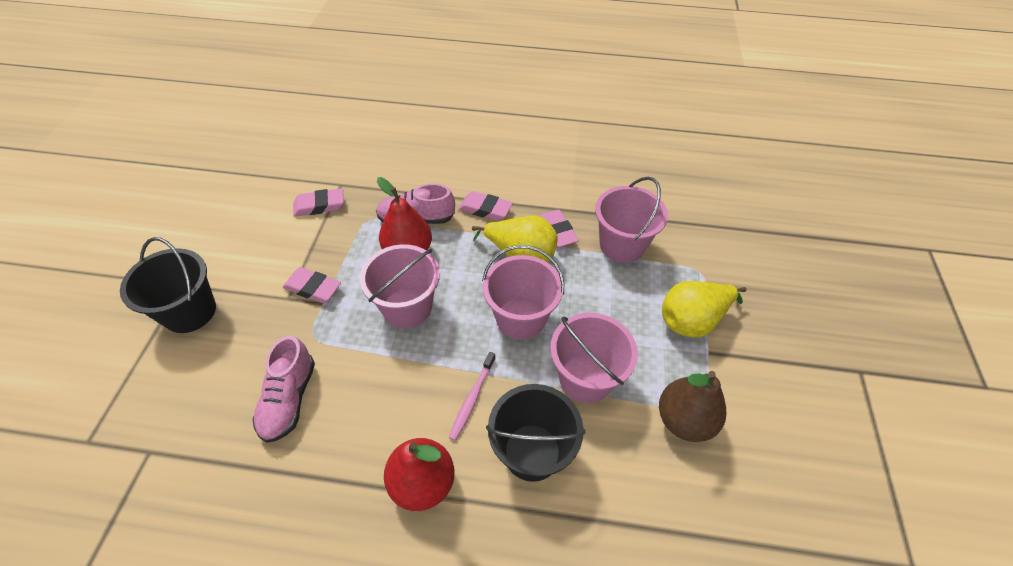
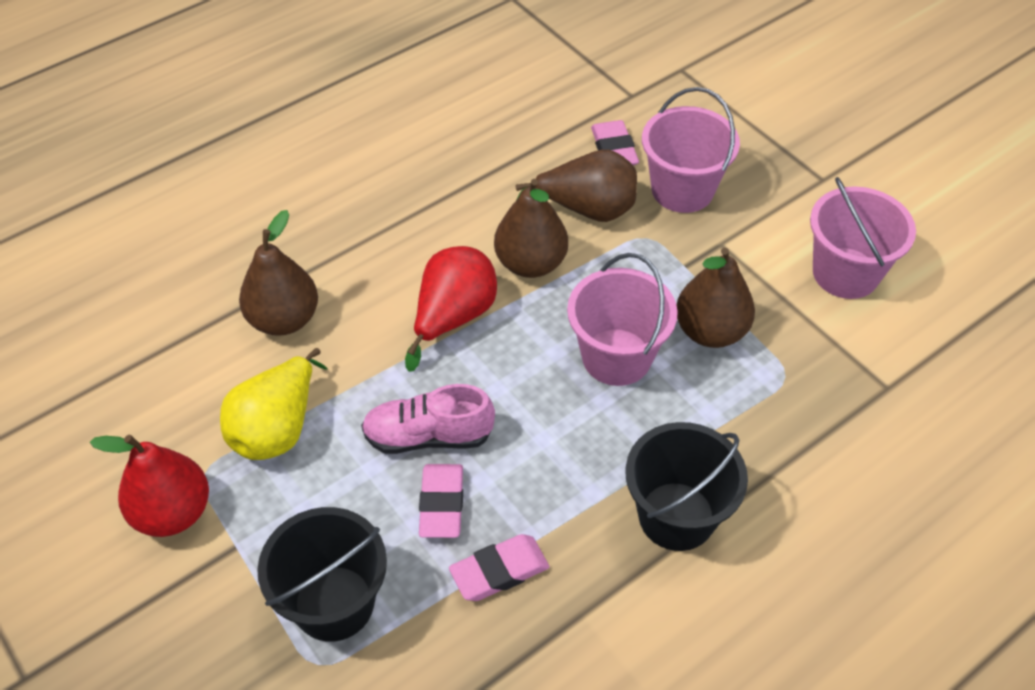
brown pear: 1 -> 4
pink bucket: 4 -> 3
pink eraser: 4 -> 3
pink shoe: 2 -> 1
pink toothbrush: 1 -> 0
yellow pear: 2 -> 1

